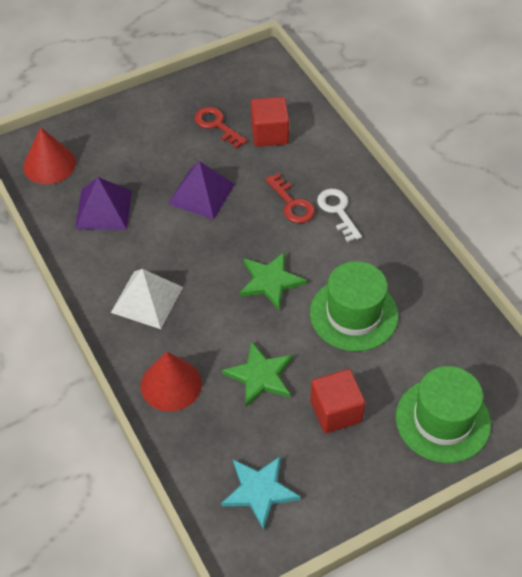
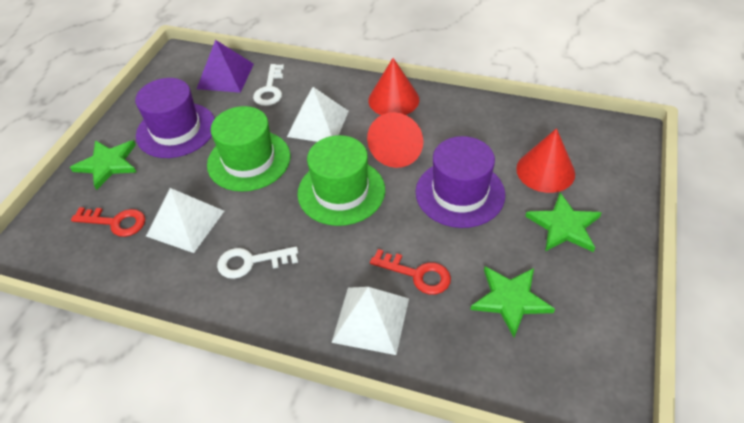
green star: 2 -> 3
purple hat: 0 -> 2
purple pyramid: 2 -> 1
red cone: 2 -> 3
red cube: 2 -> 0
turquoise star: 1 -> 0
white key: 1 -> 2
white pyramid: 1 -> 3

